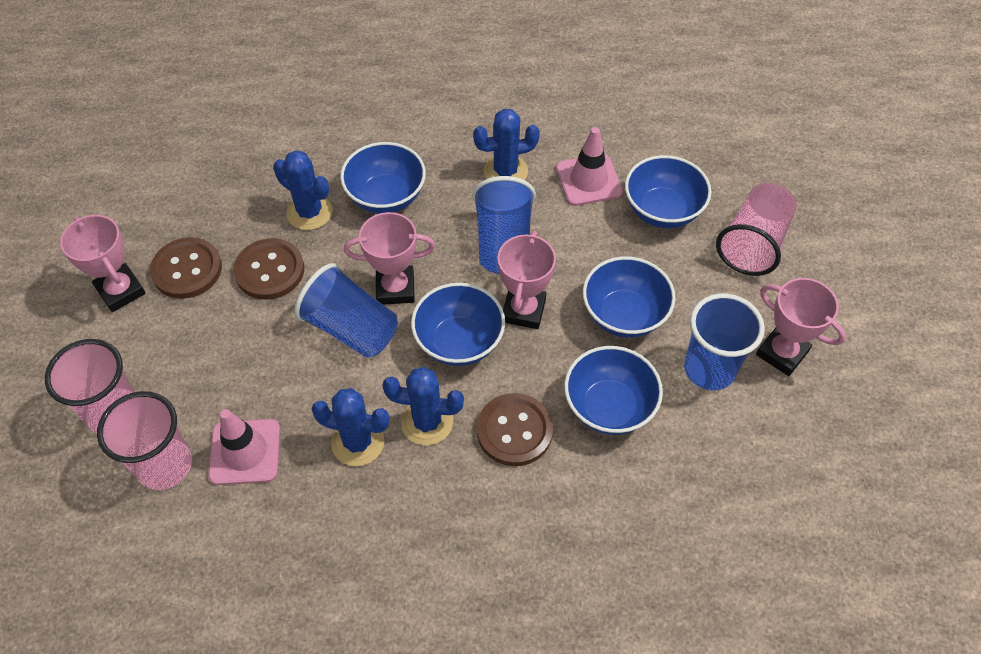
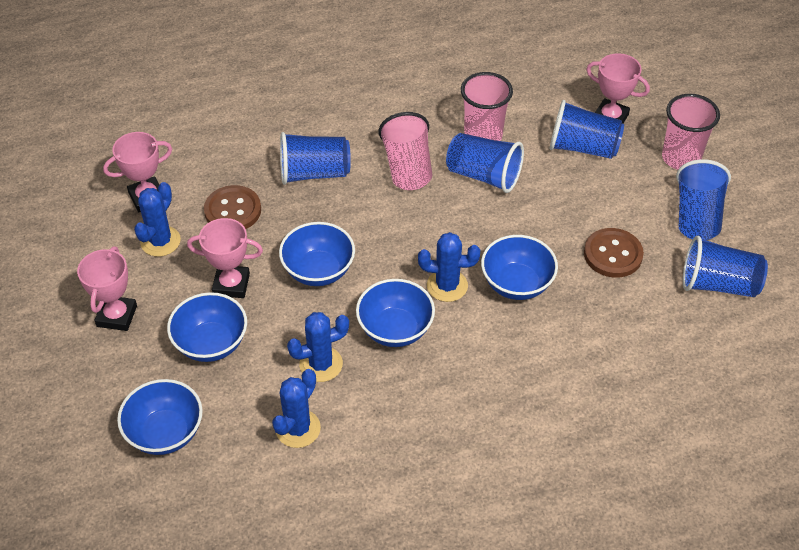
blue cup: 3 -> 5
brown button: 3 -> 2
pink traffic cone: 2 -> 0

